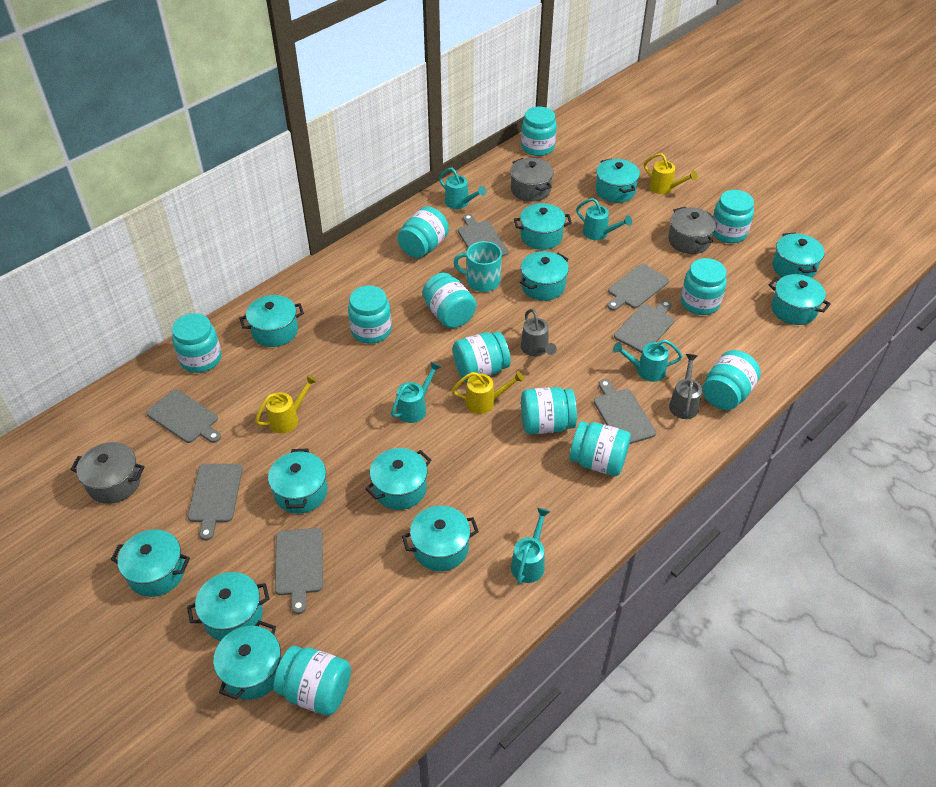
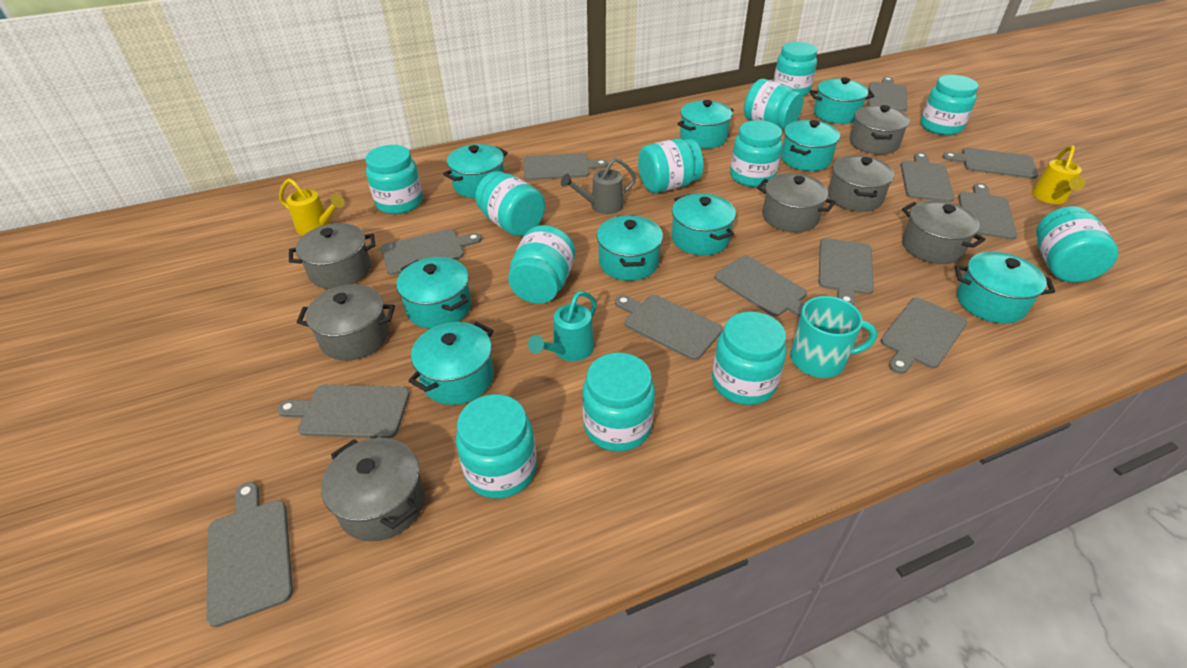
grey cutting board: 7 -> 12
grey pot: 3 -> 7
grey watering can: 2 -> 1
turquoise pot: 12 -> 9
turquoise watering can: 5 -> 1
yellow watering can: 3 -> 2

